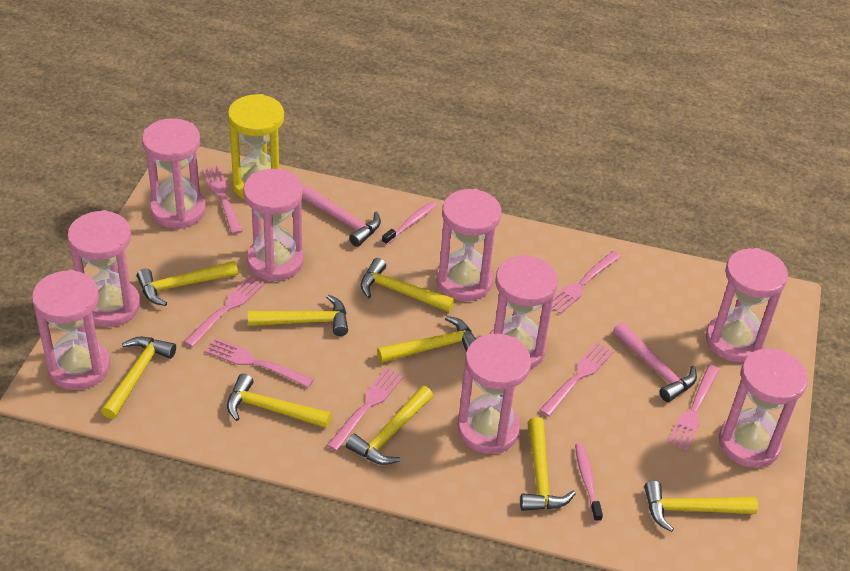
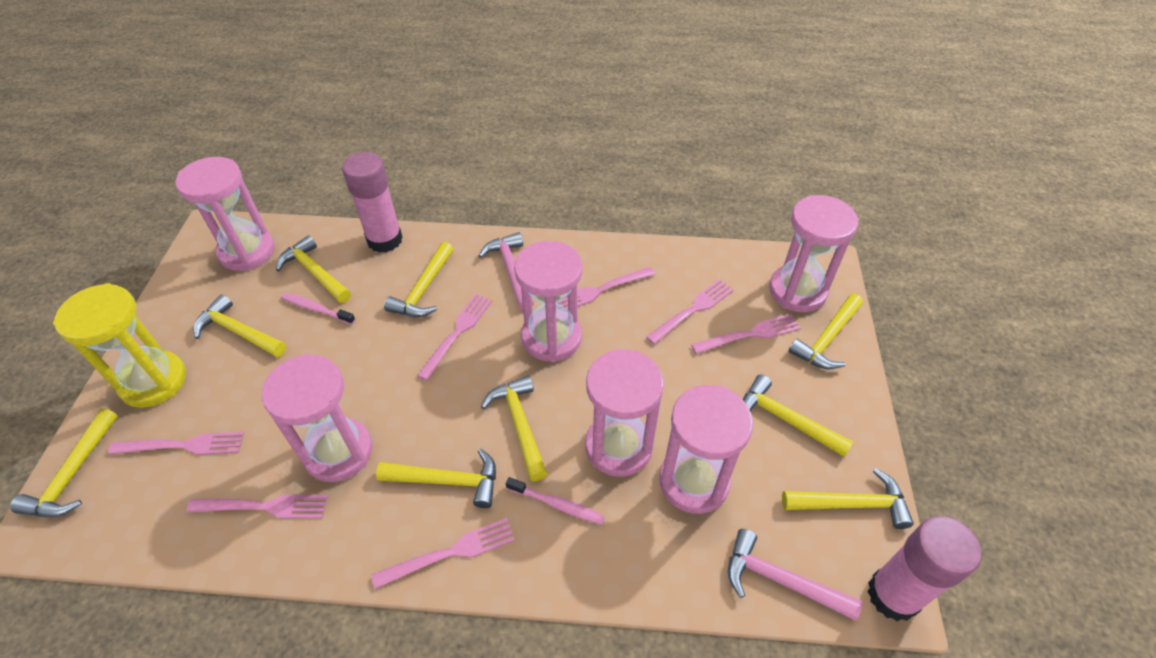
pink glue stick: 0 -> 2
pink hourglass: 9 -> 6

